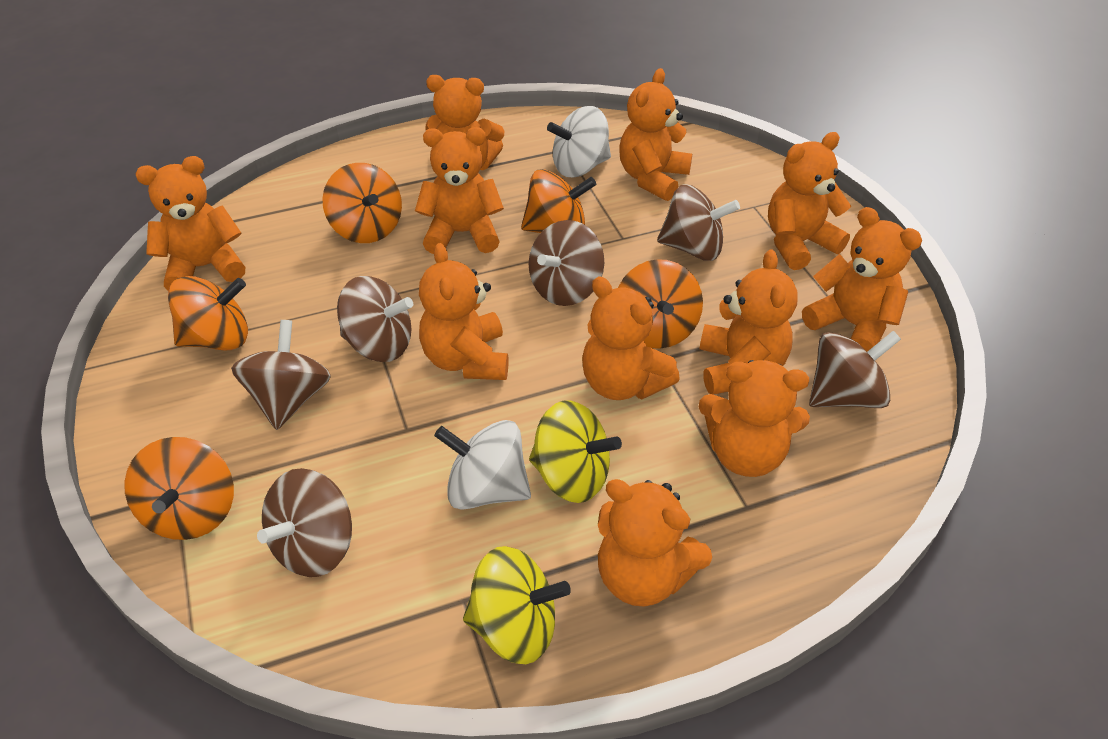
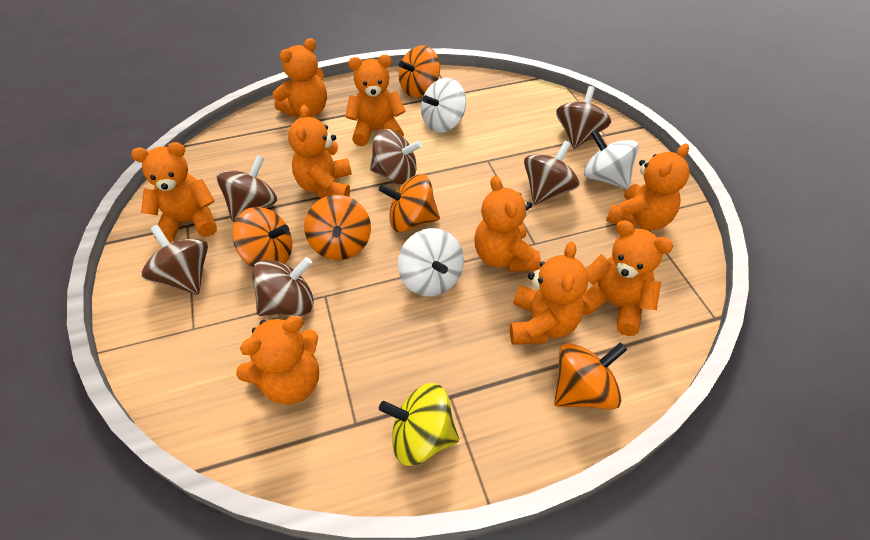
orange teddy bear: 11 -> 9
white spinning top: 2 -> 3
yellow spinning top: 2 -> 1

